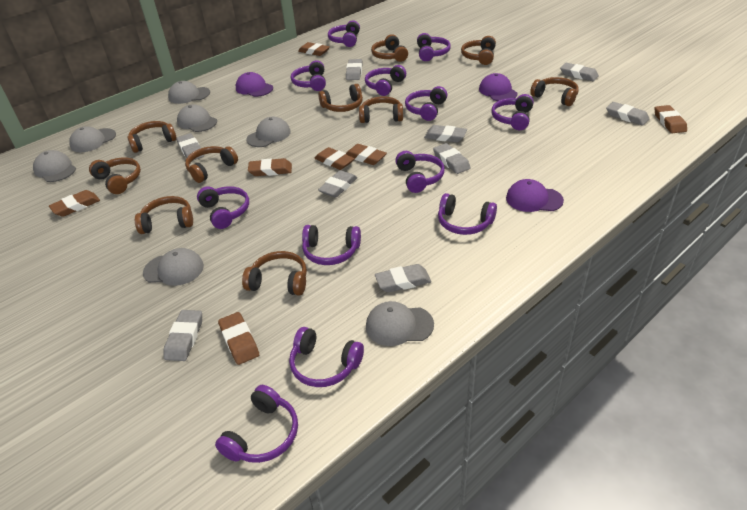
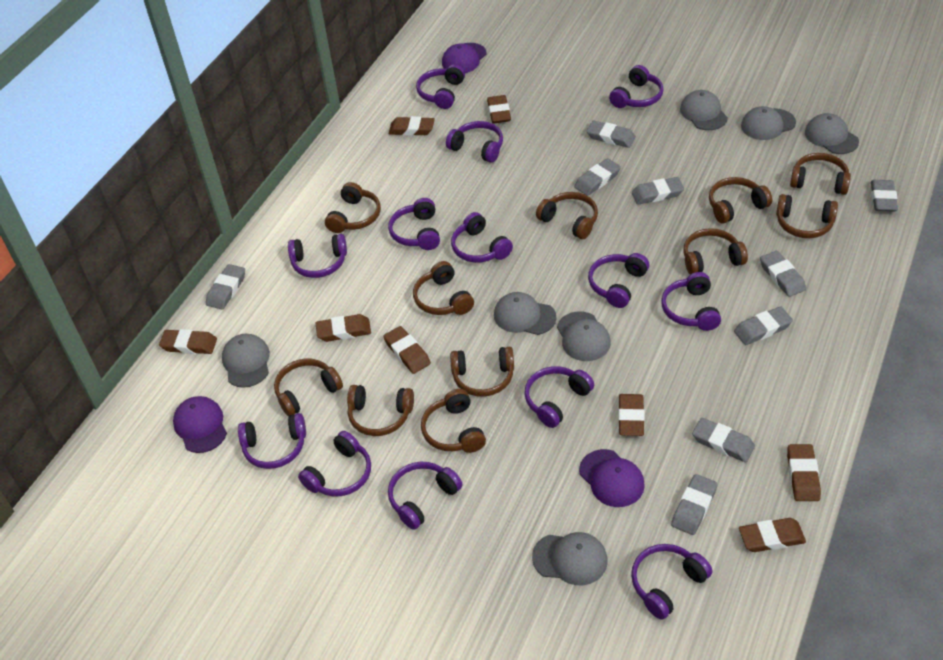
brown eraser: 7 -> 8
brown headphones: 10 -> 11
purple headphones: 12 -> 13

